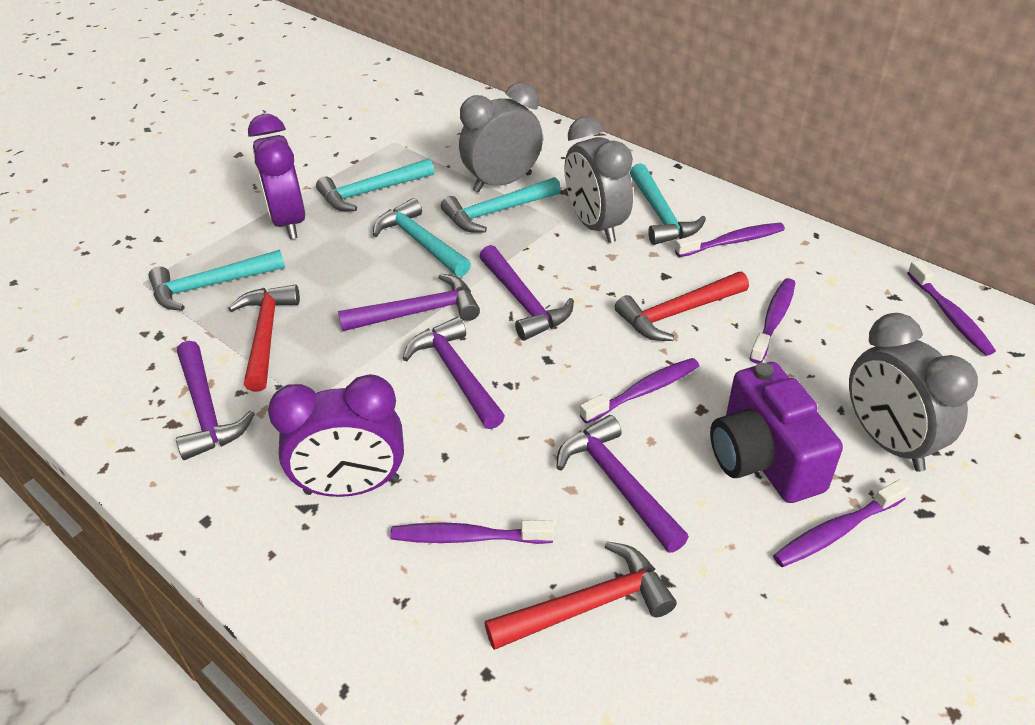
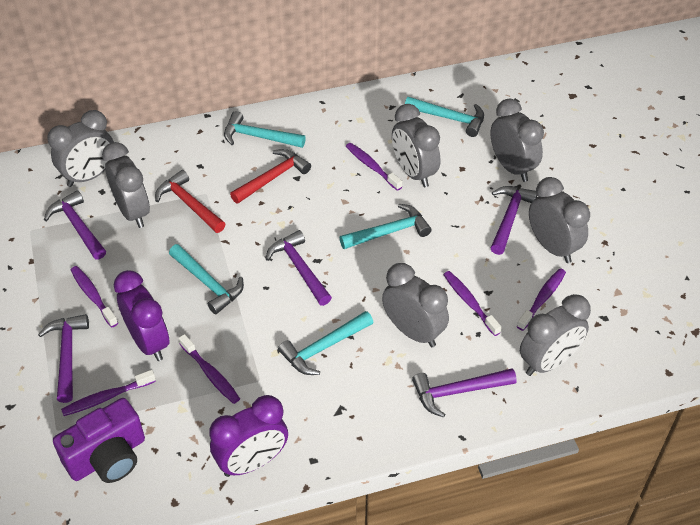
grey clock: 3 -> 7
red hammer: 3 -> 2

